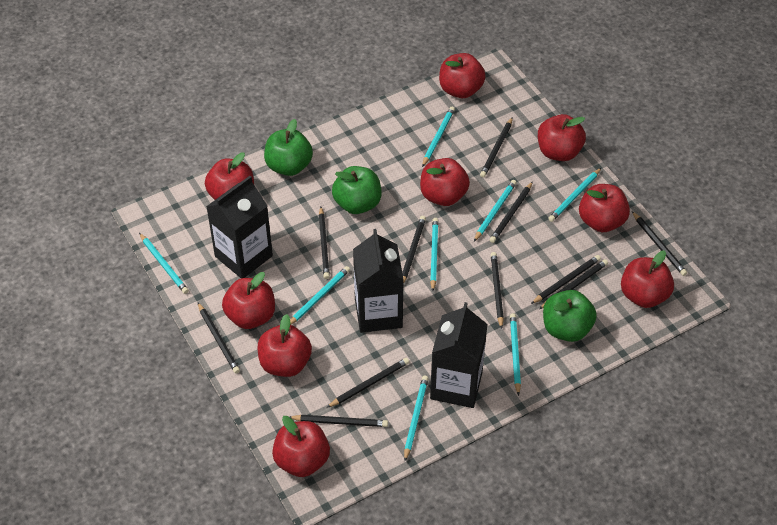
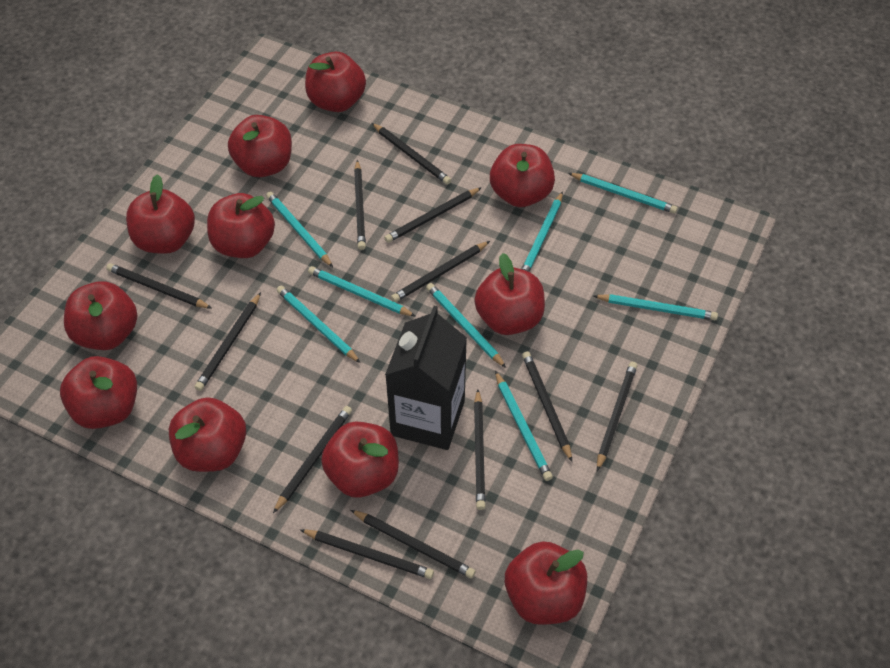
black carton: 3 -> 1
black pencil: 11 -> 12
green apple: 3 -> 0
red apple: 9 -> 11

